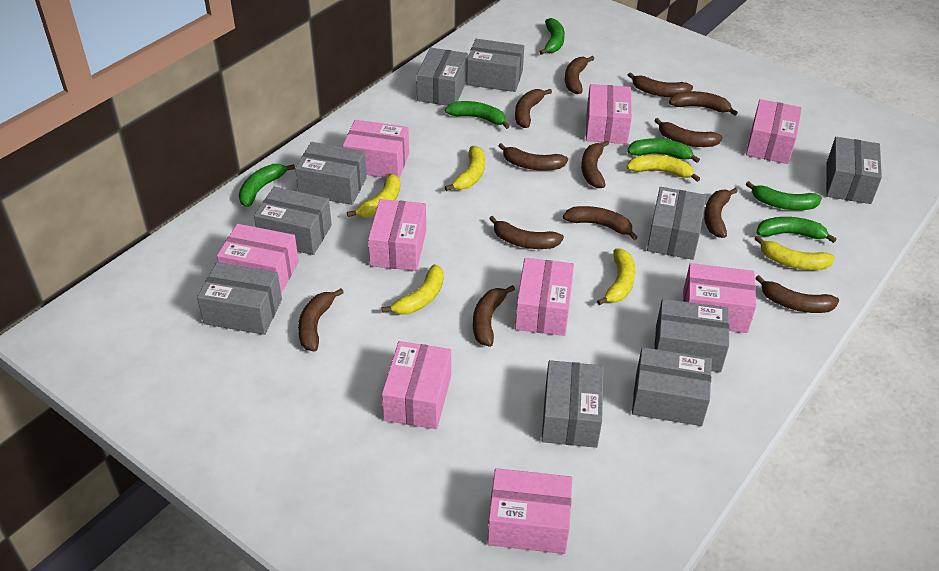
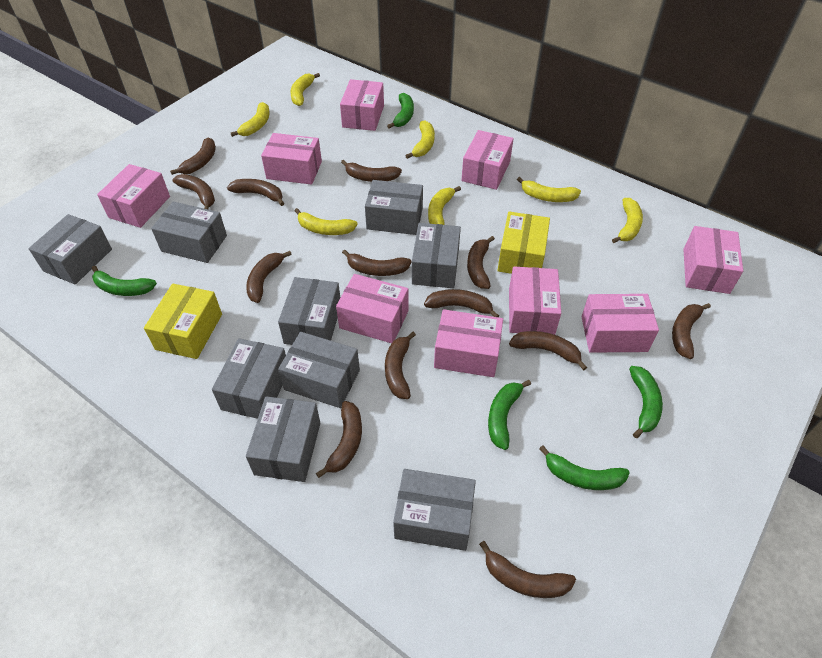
green banana: 6 -> 5
grey box: 10 -> 9
yellow banana: 6 -> 7
yellow box: 0 -> 2

